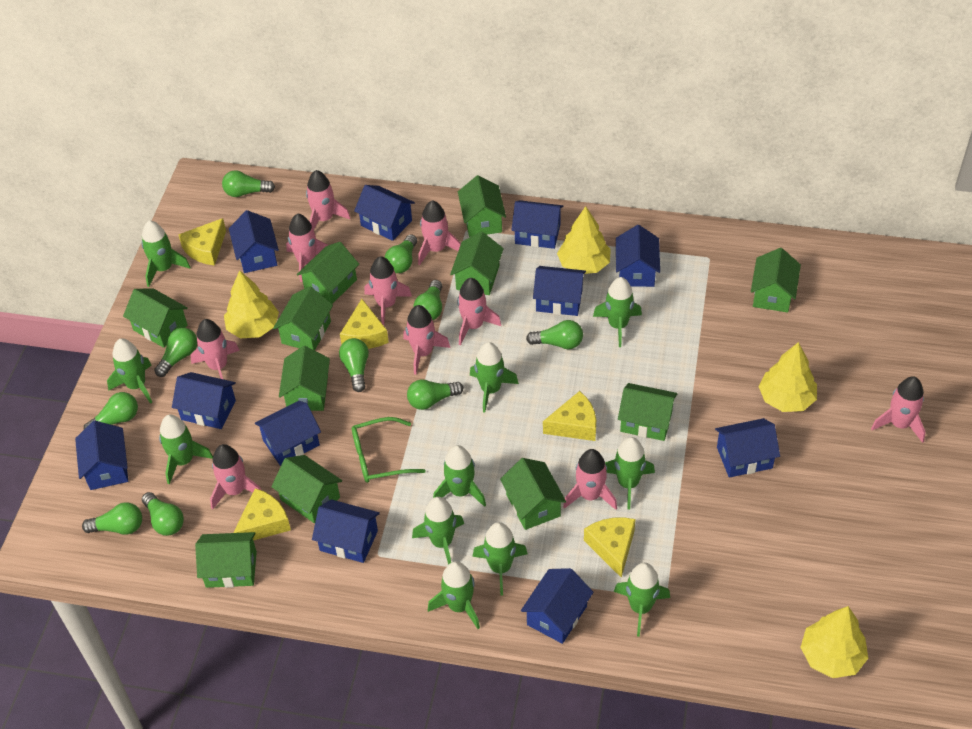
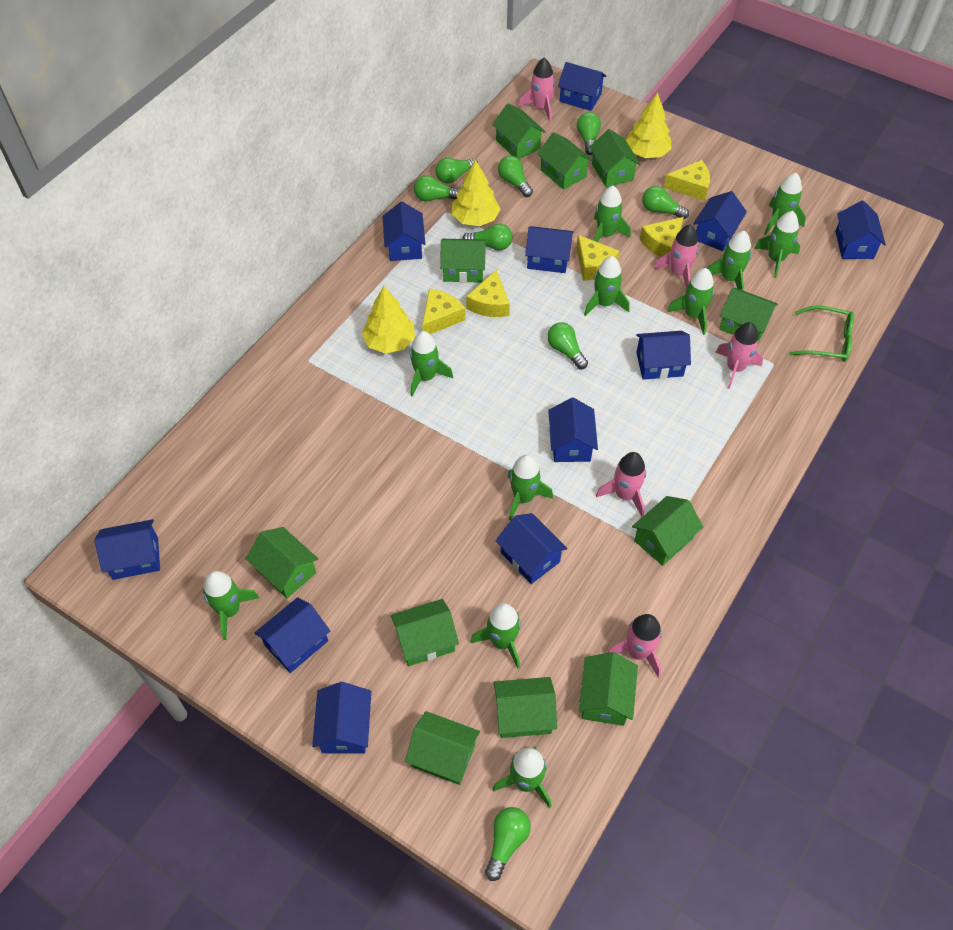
green light bulb: 10 -> 8
pink rocket: 10 -> 5
yellow tree: 4 -> 3

